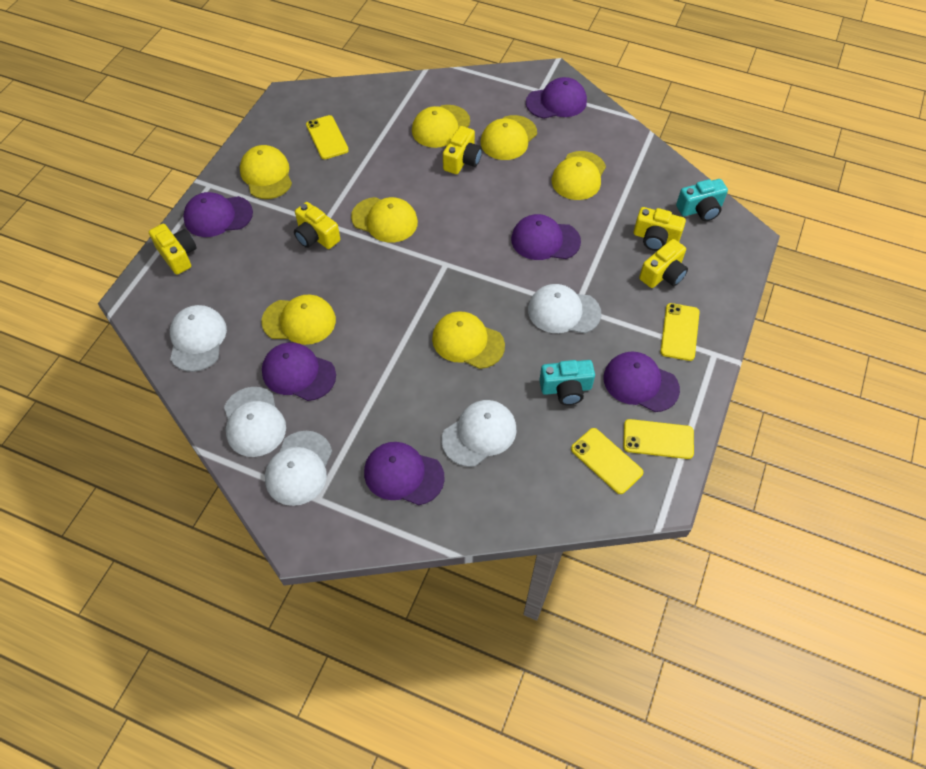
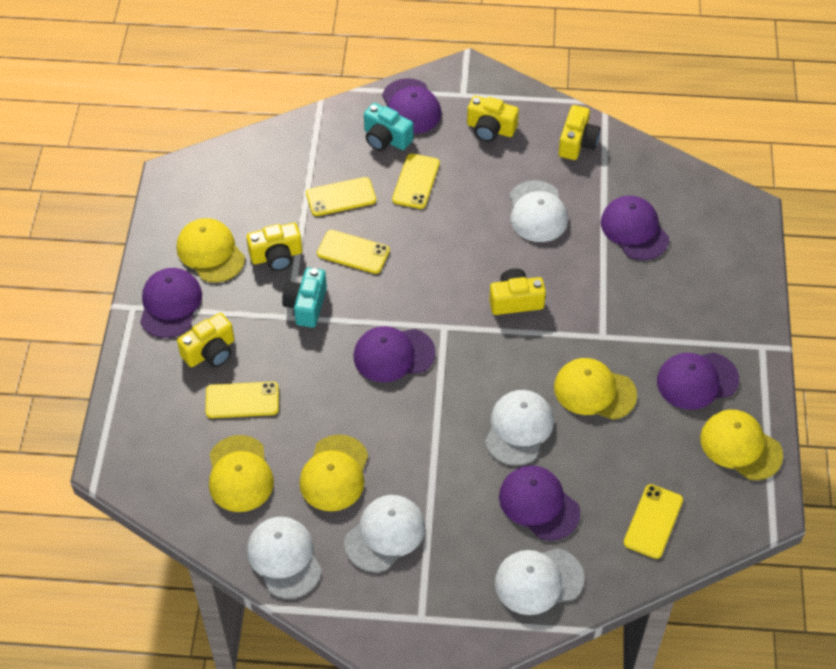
yellow cap: 7 -> 5
yellow phone: 4 -> 5

